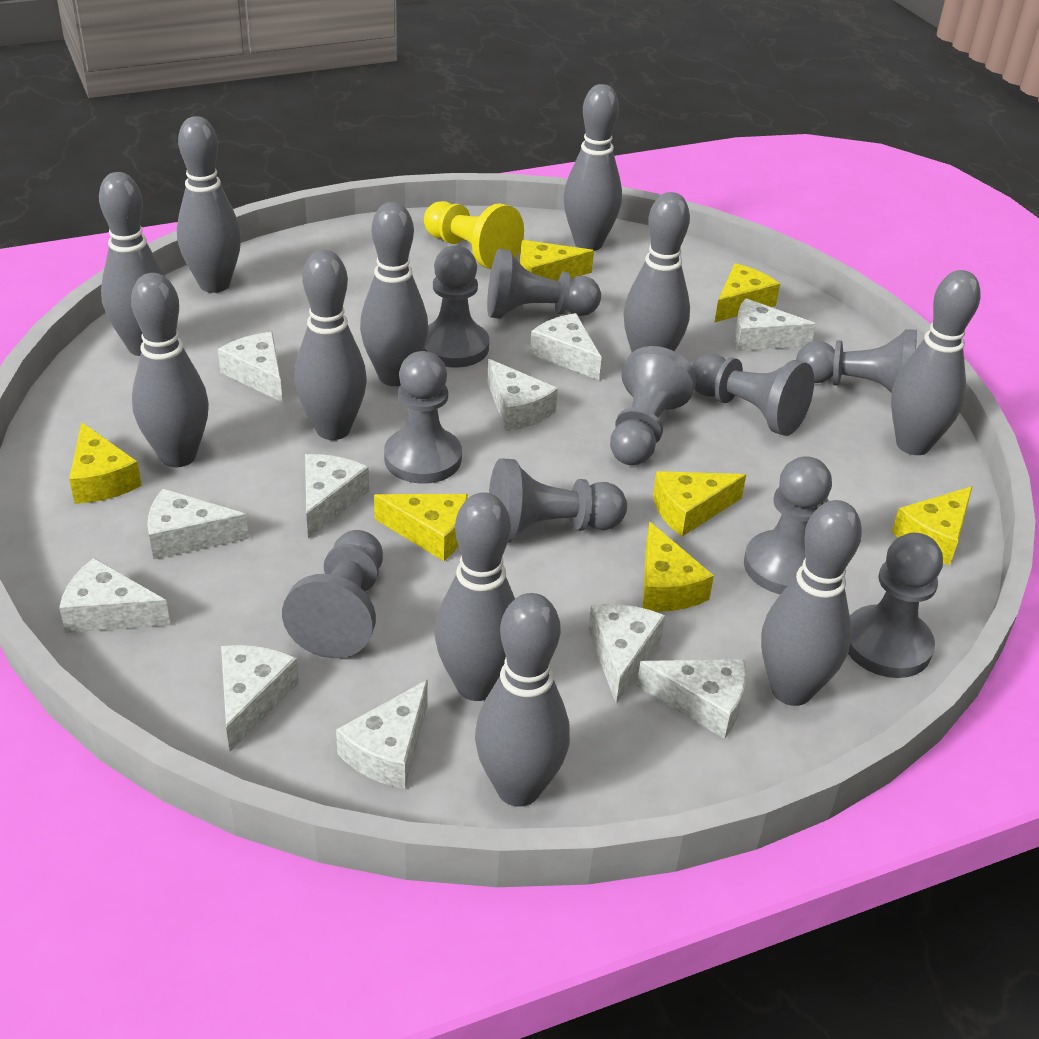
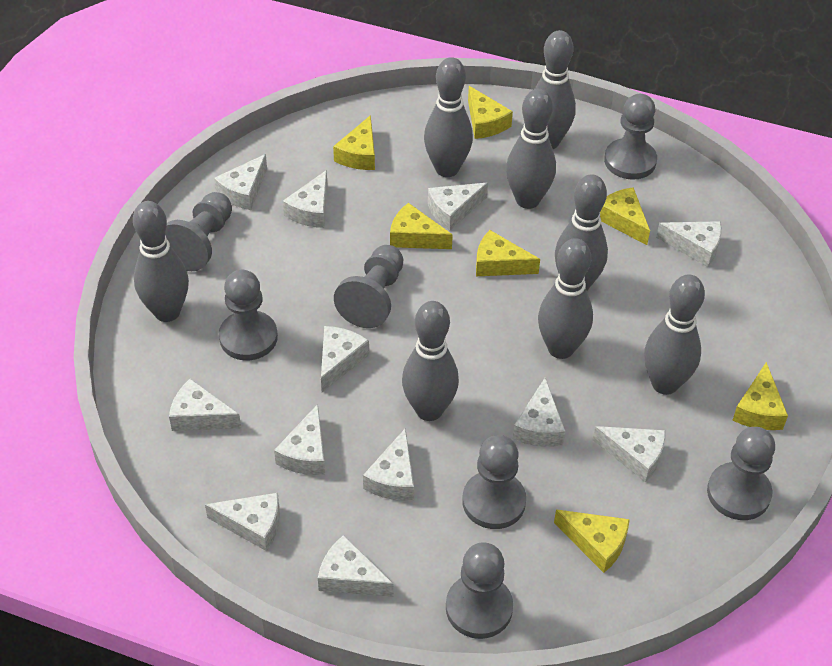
grey bowling pin: 11 -> 8
grey pawn: 10 -> 7
white cheese: 11 -> 12
yellow pawn: 1 -> 0

